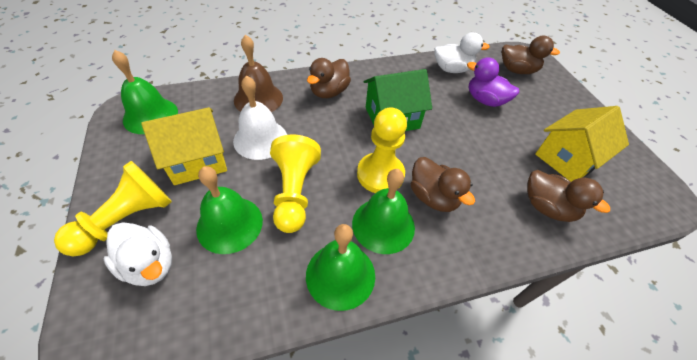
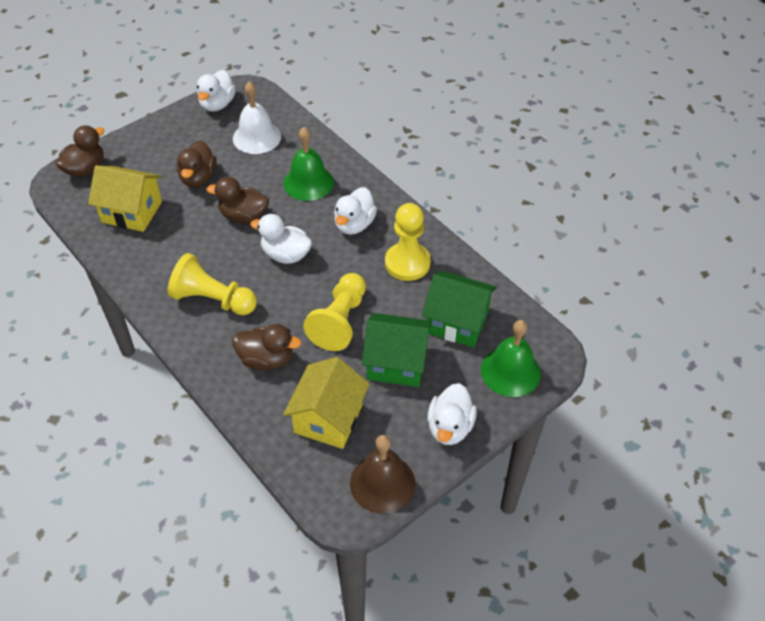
green bell: 4 -> 2
green house: 1 -> 2
purple duck: 1 -> 0
white duck: 2 -> 4

